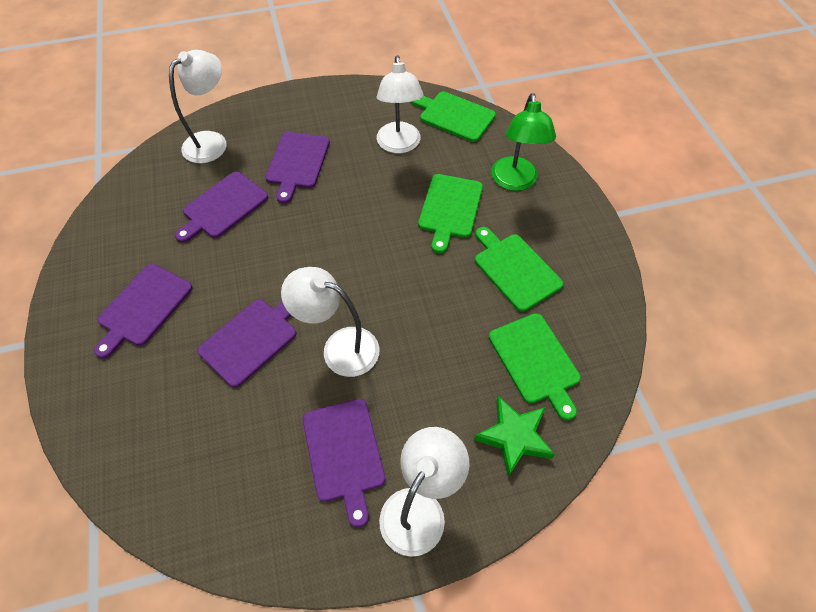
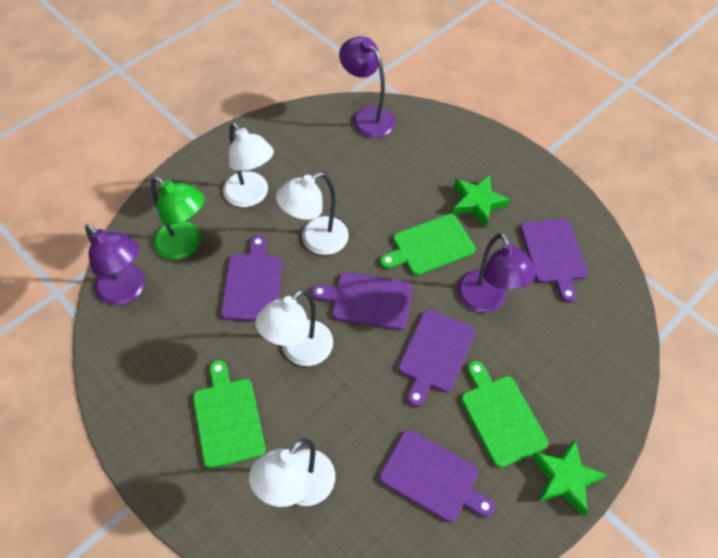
green cutting board: 4 -> 3
green star: 1 -> 2
purple lamp: 0 -> 3

